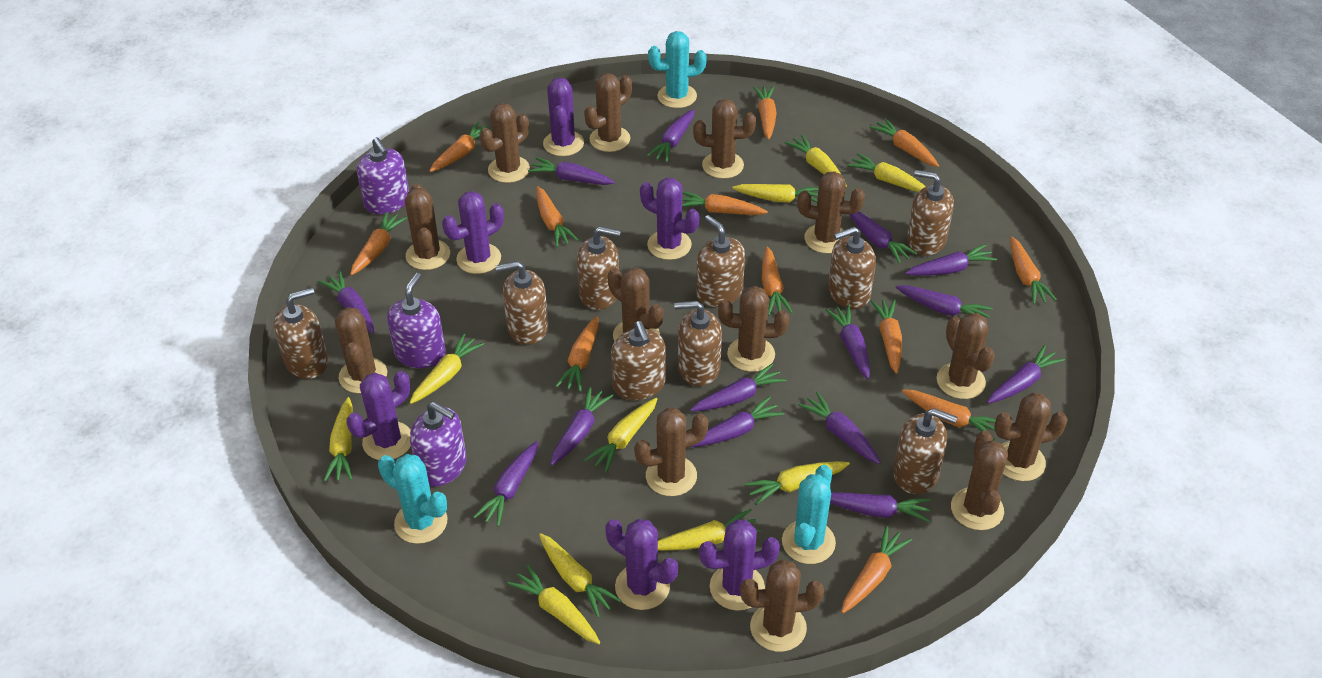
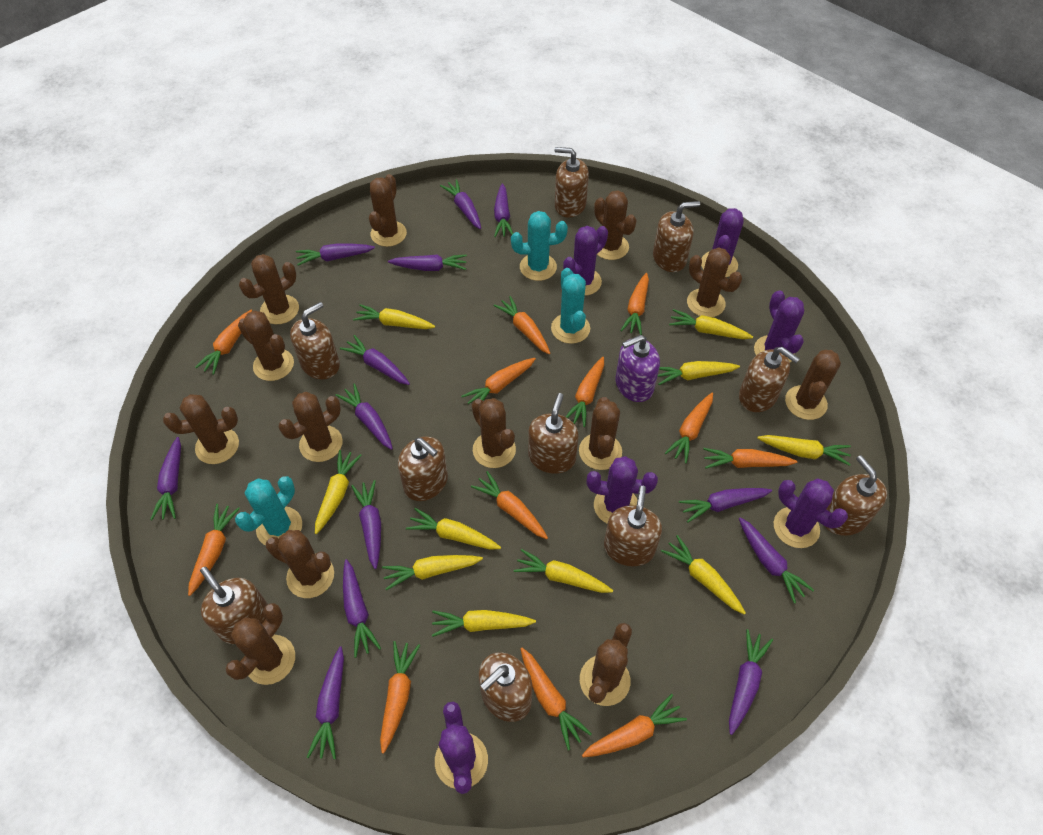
brown soap dispenser: 9 -> 10
purple carrot: 14 -> 13
purple soap dispenser: 3 -> 1

